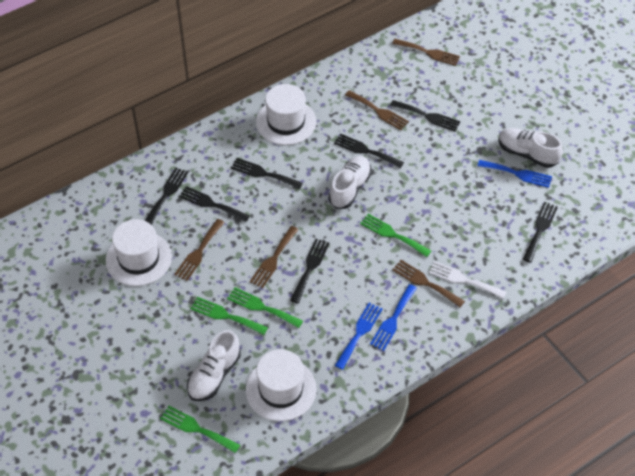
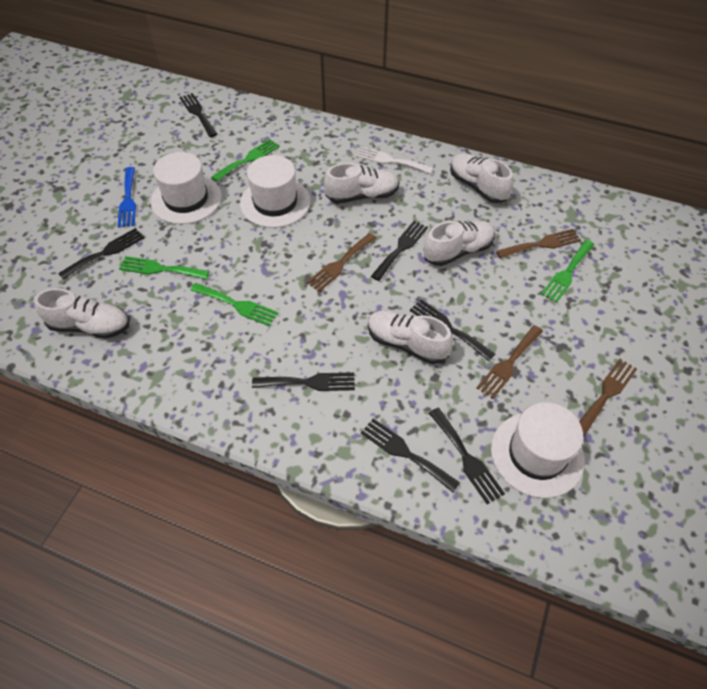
blue fork: 3 -> 1
brown fork: 5 -> 4
white shoe: 3 -> 5

